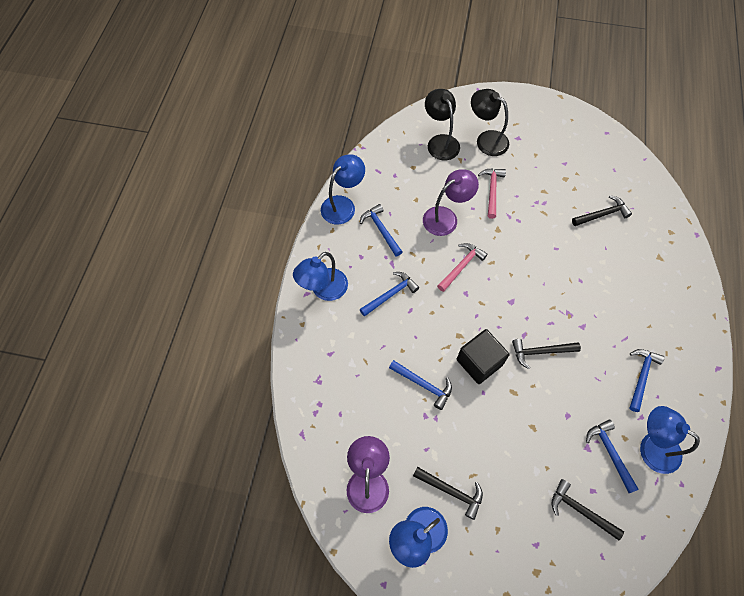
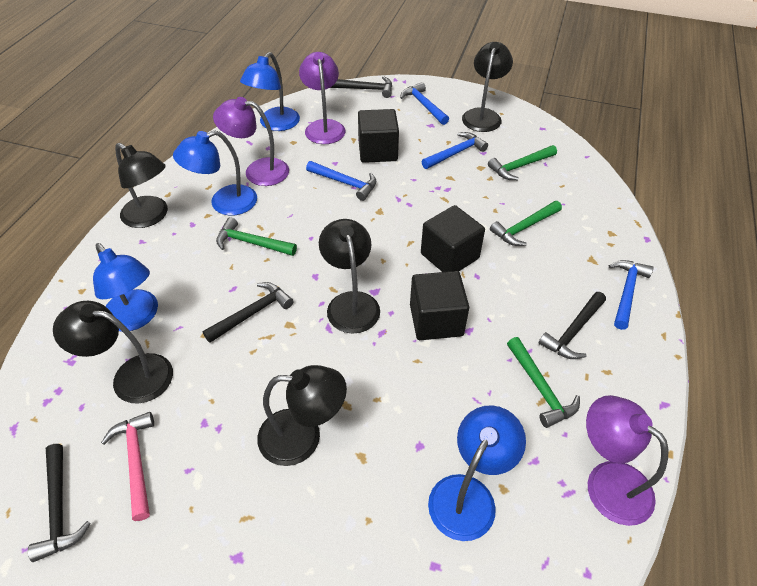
black cube: 1 -> 3
black lamp: 2 -> 5
blue hammer: 5 -> 4
green hammer: 0 -> 4
pink hammer: 2 -> 1
purple lamp: 2 -> 3

